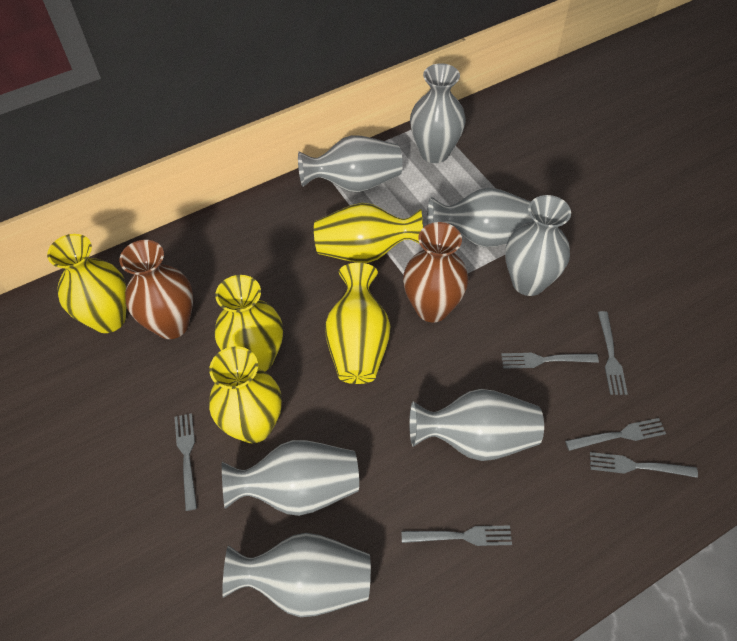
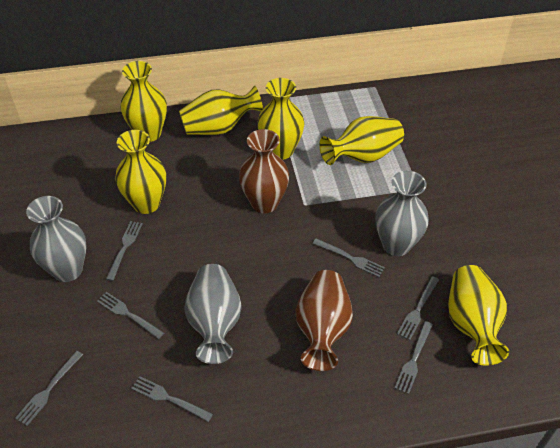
grey fork: 6 -> 7
grey vase: 7 -> 3
yellow vase: 5 -> 6

